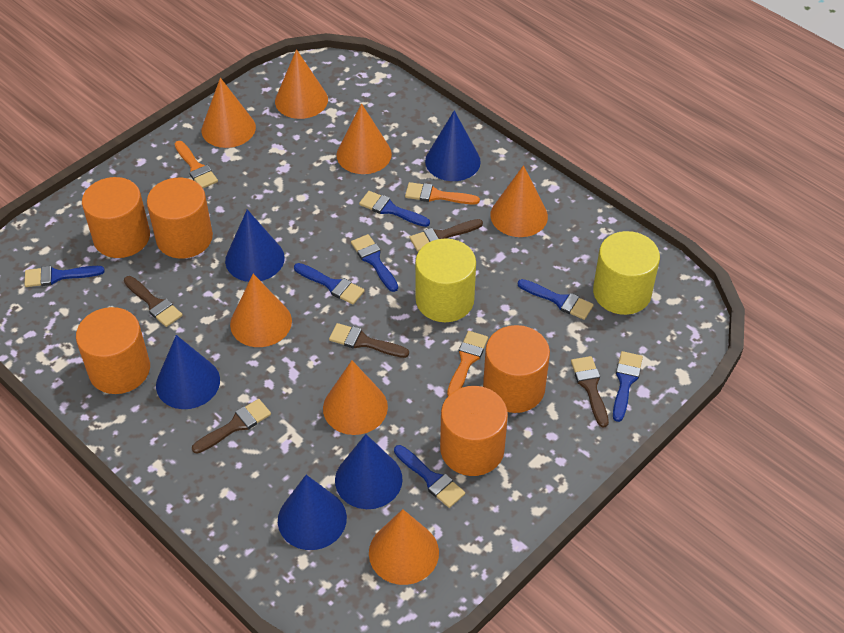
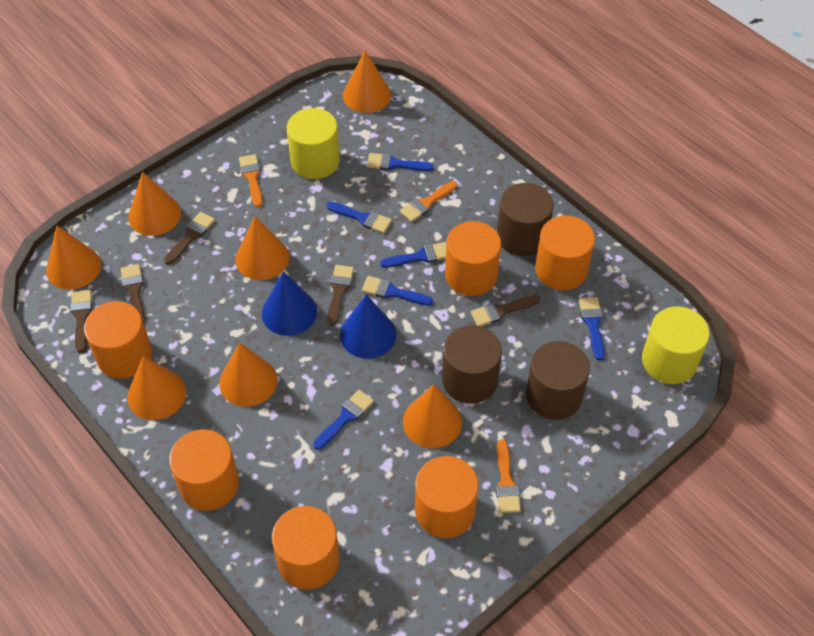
blue brush: 7 -> 6
blue cone: 5 -> 2
brown cylinder: 0 -> 3
orange cylinder: 5 -> 6

